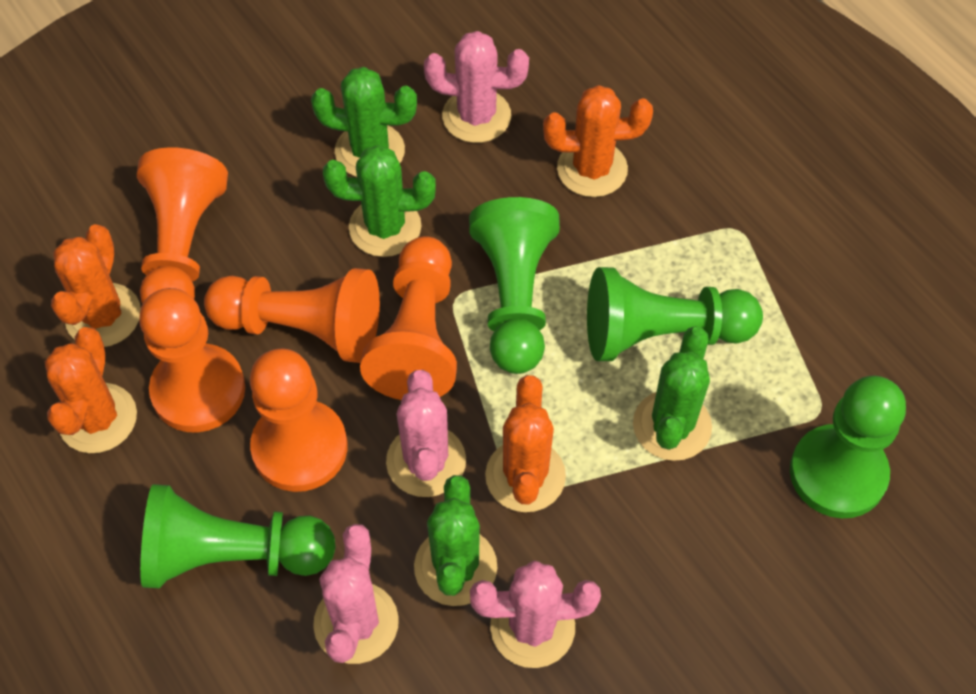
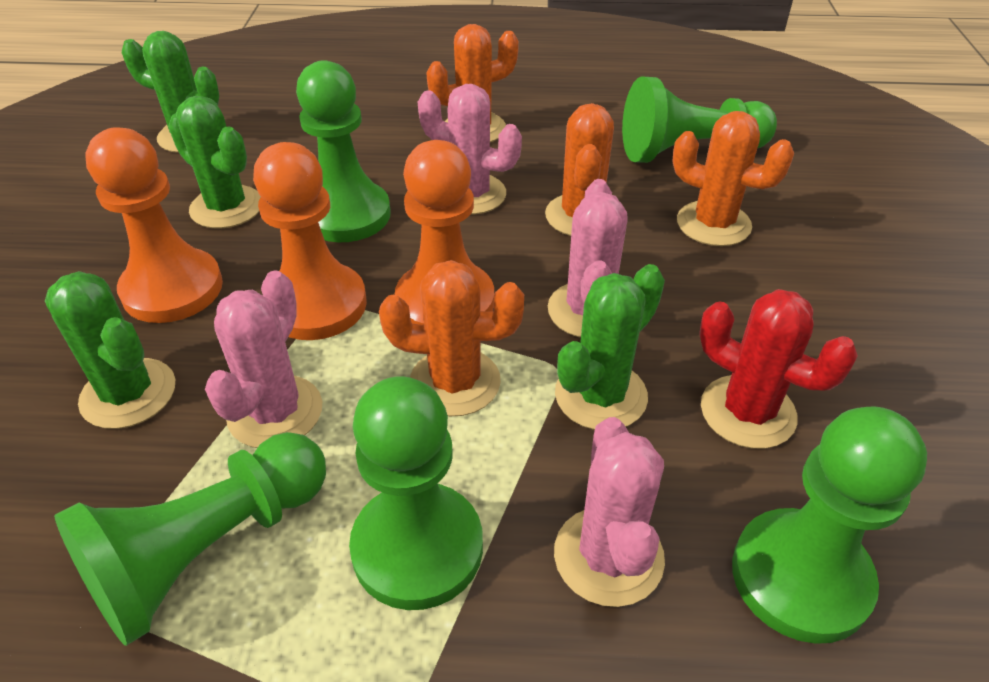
green pawn: 4 -> 5
orange pawn: 5 -> 3
red cactus: 0 -> 1

